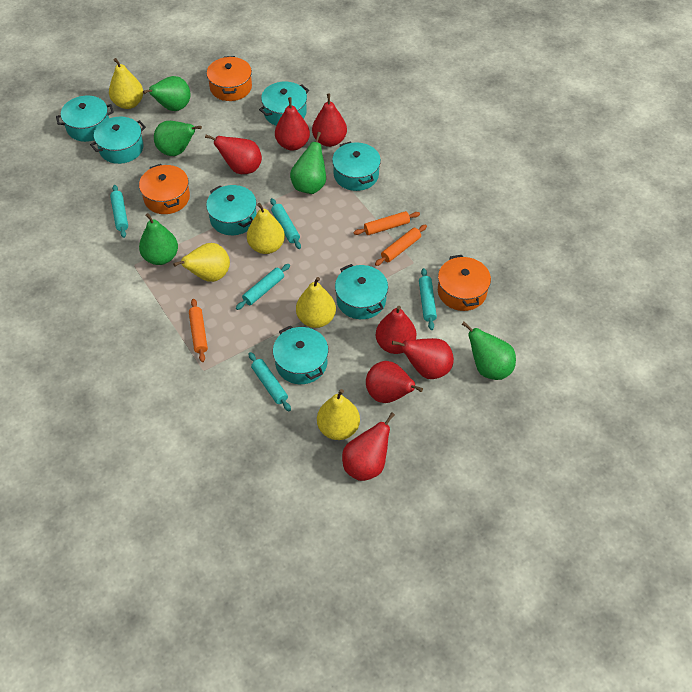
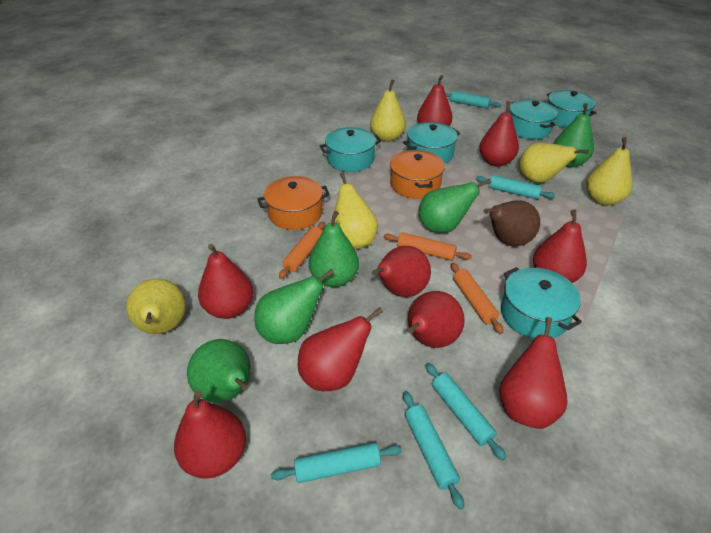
brown pear: 0 -> 1
orange pot: 3 -> 2
red pear: 7 -> 9
turquoise pot: 7 -> 5

